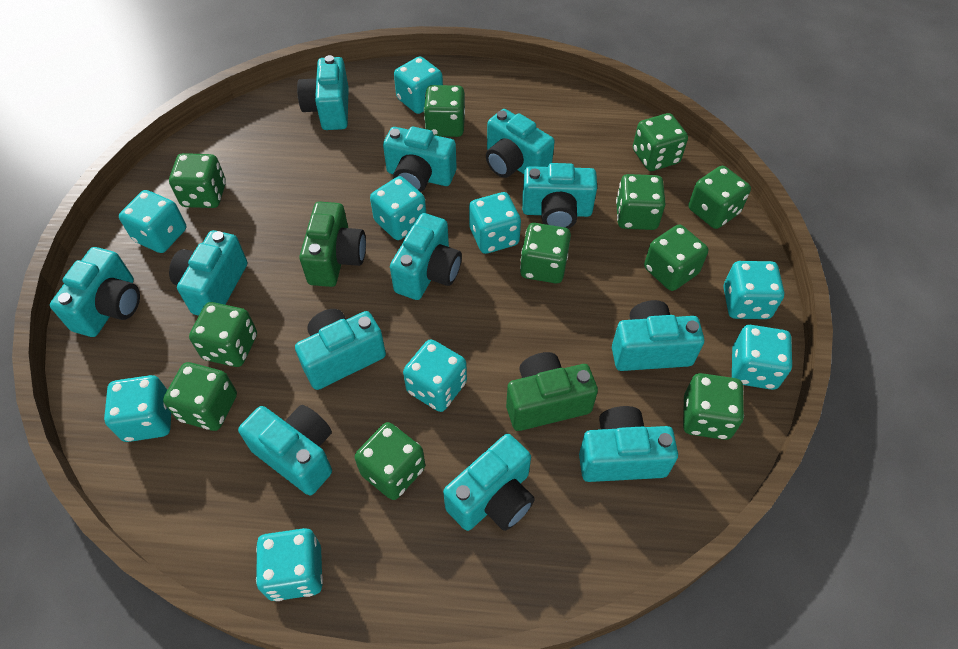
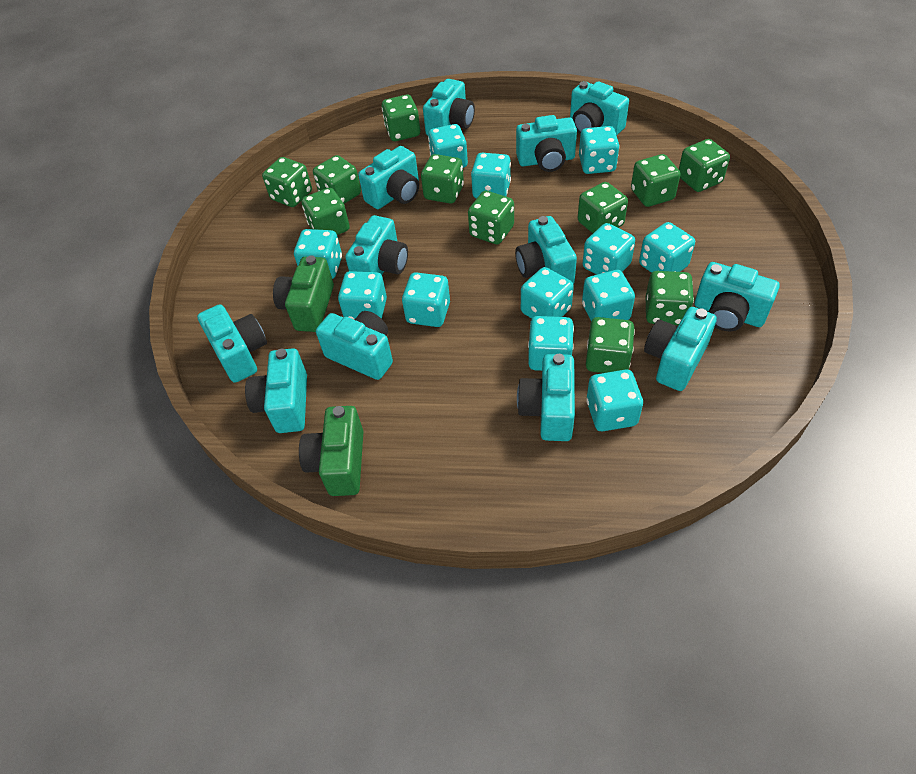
turquoise dice: 9 -> 12

